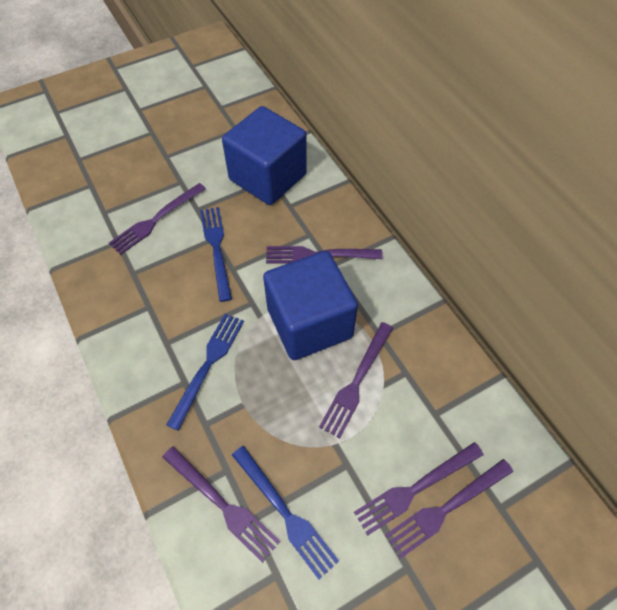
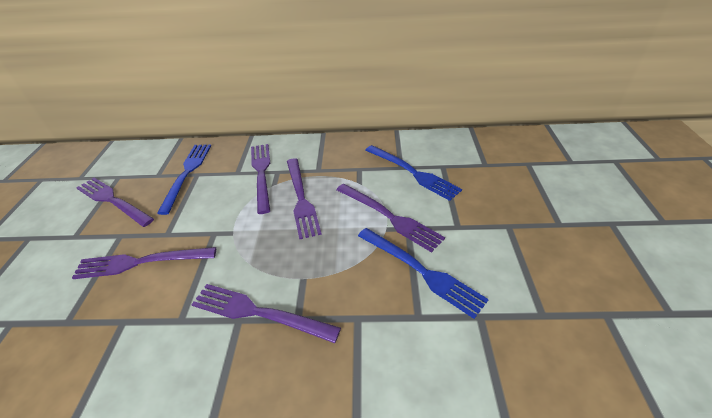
blue cube: 2 -> 0

